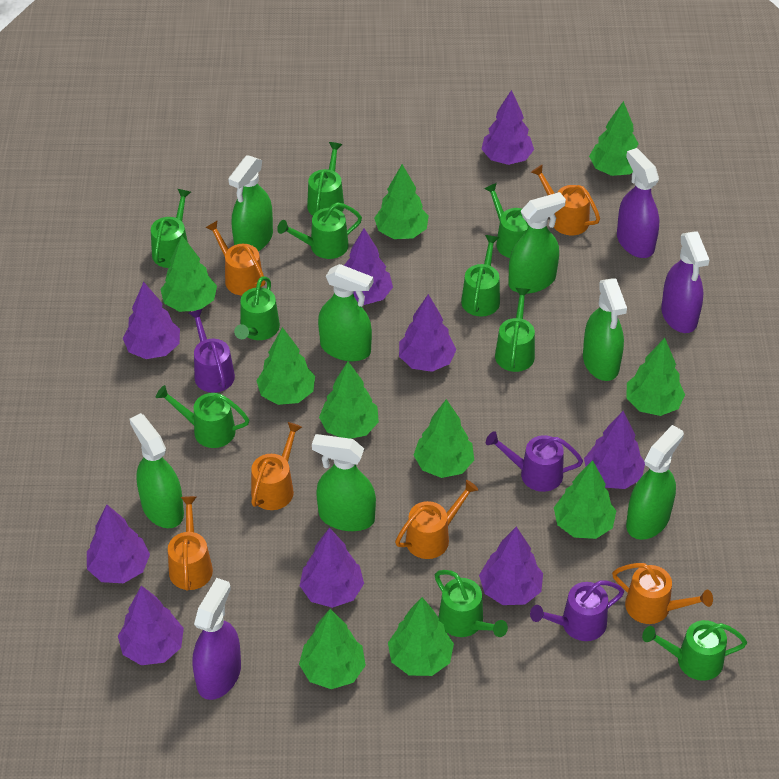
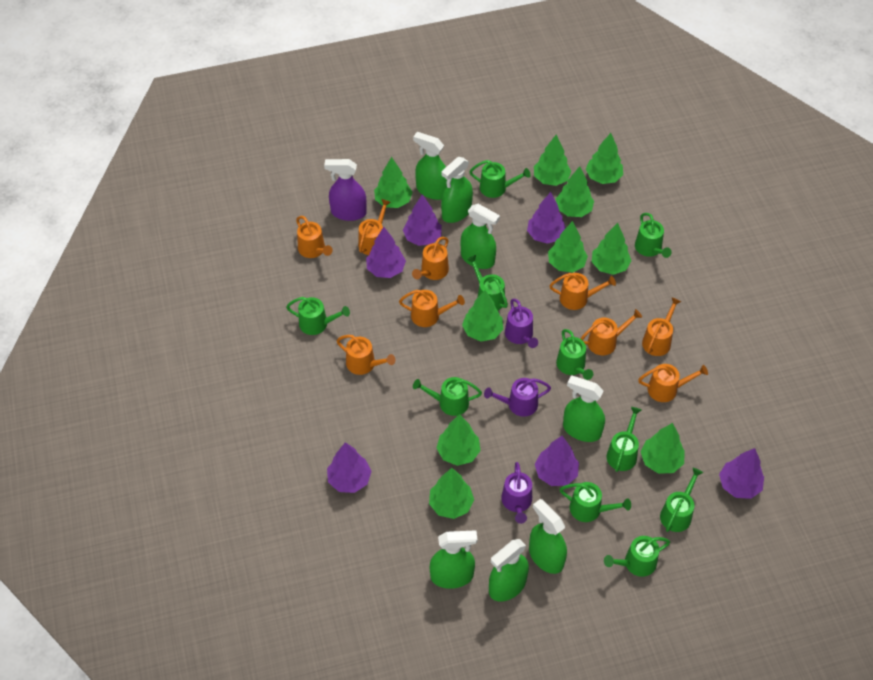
orange watering can: 6 -> 9
purple spray bottle: 3 -> 1
purple tree: 9 -> 6

